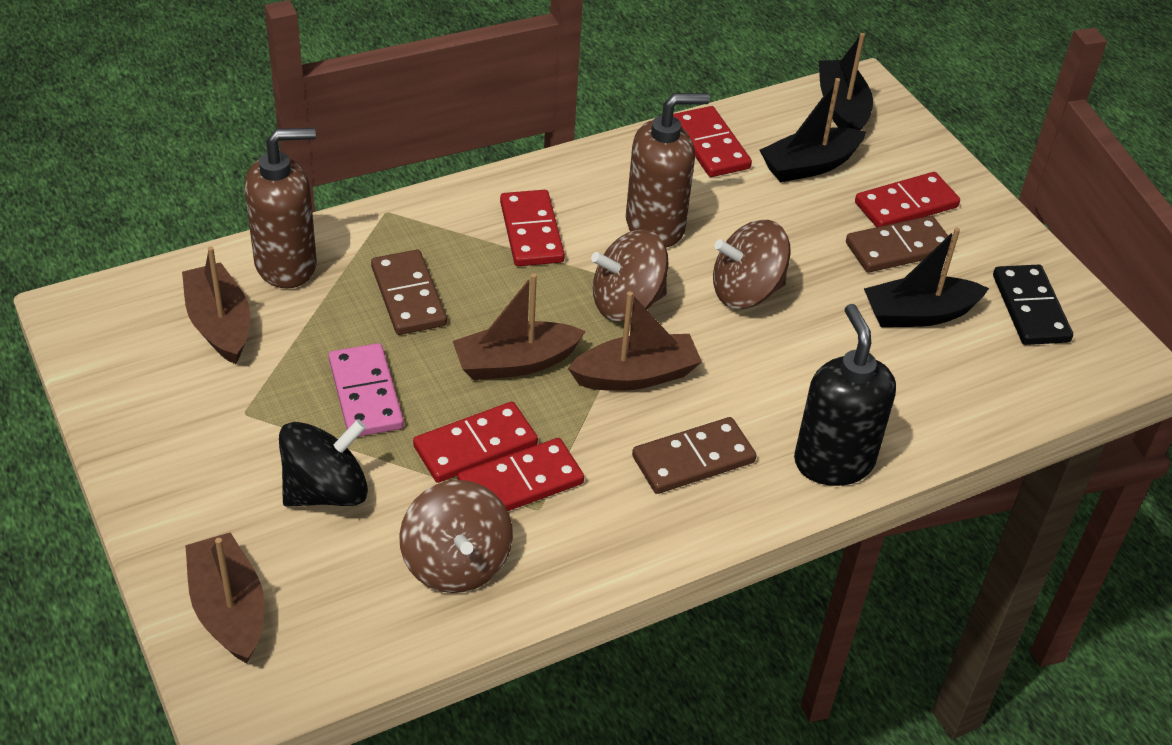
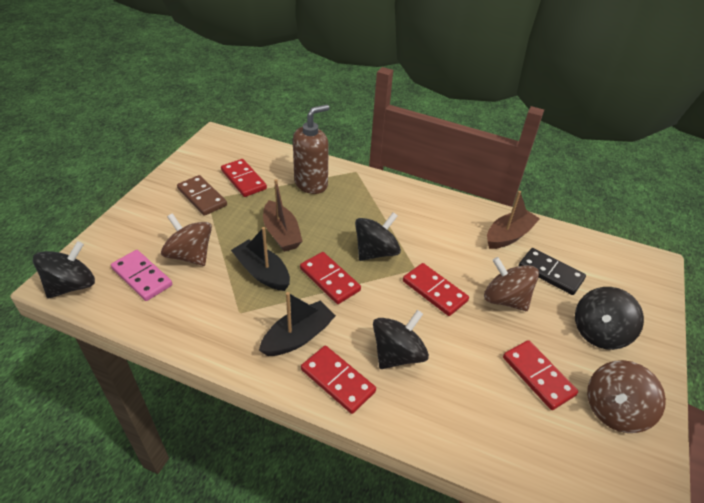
black boat: 3 -> 2
black soap dispenser: 1 -> 0
black spinning top: 1 -> 4
brown boat: 4 -> 2
brown domino: 3 -> 1
brown soap dispenser: 2 -> 1

